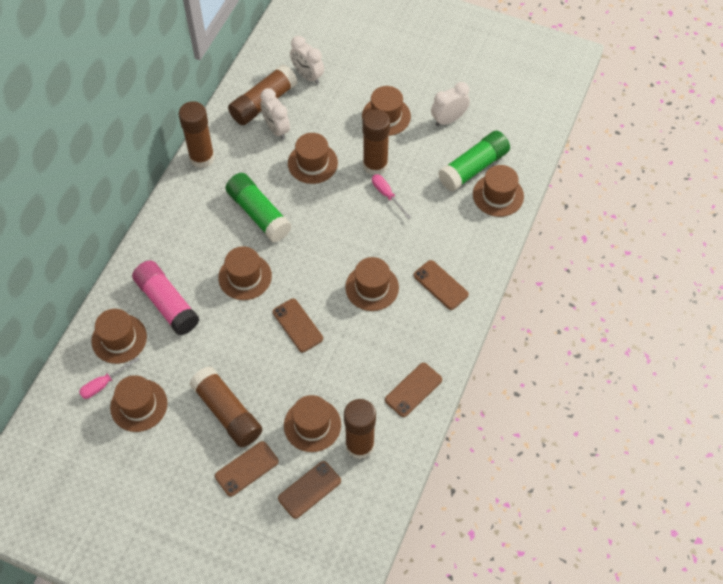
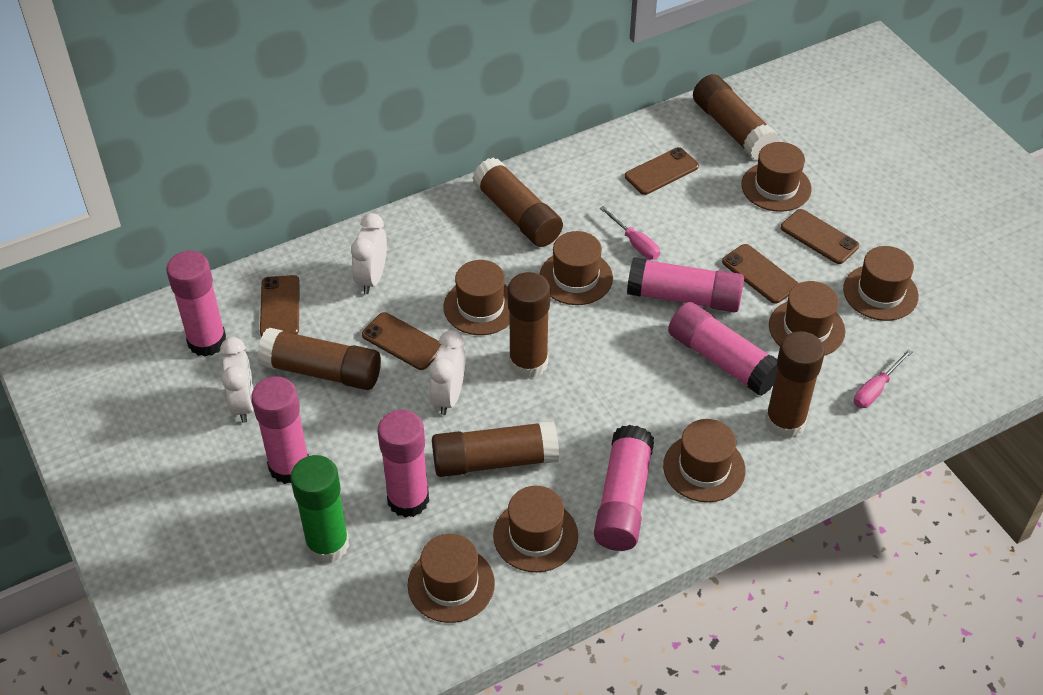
brown glue stick: 5 -> 6
green glue stick: 2 -> 1
pink glue stick: 1 -> 6

